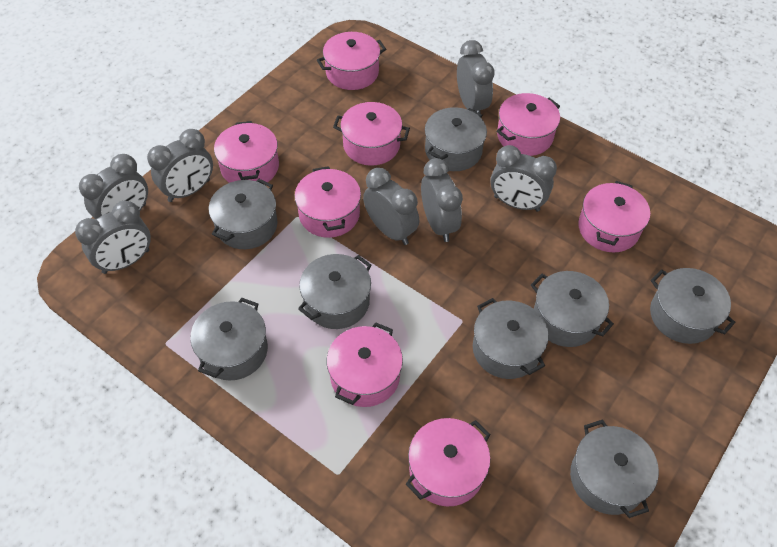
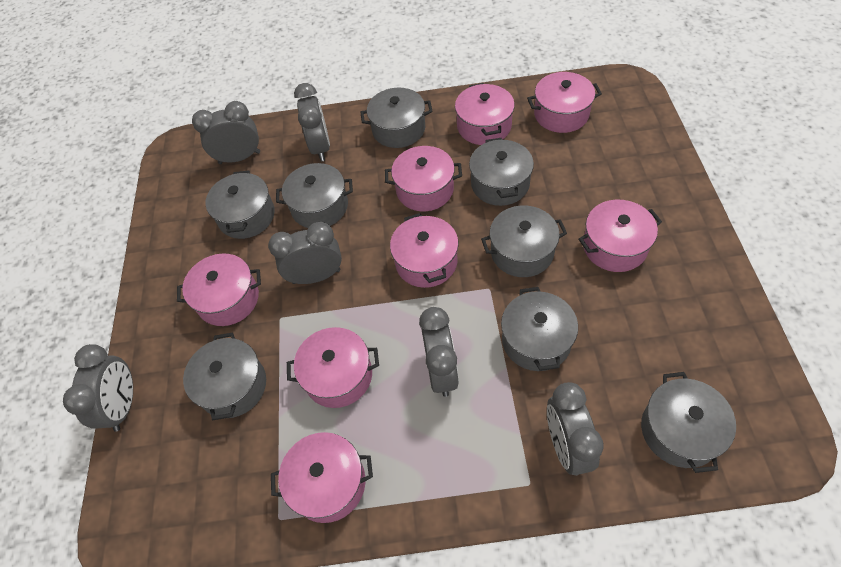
grey clock: 7 -> 6

